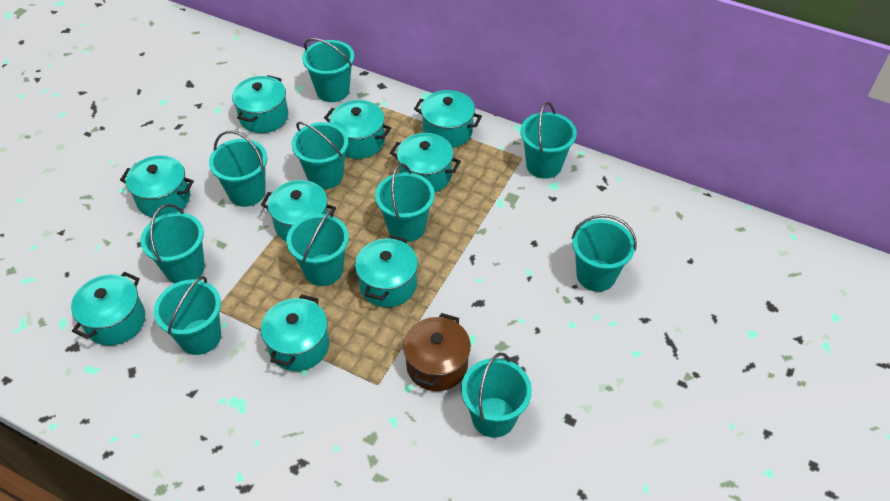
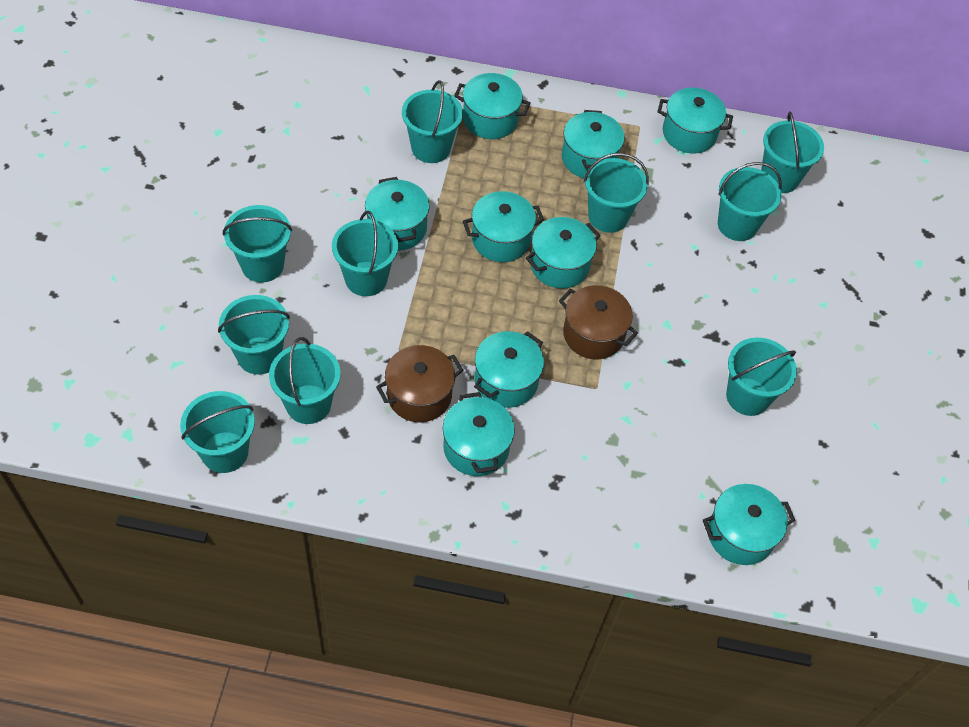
brown pot: 1 -> 2

